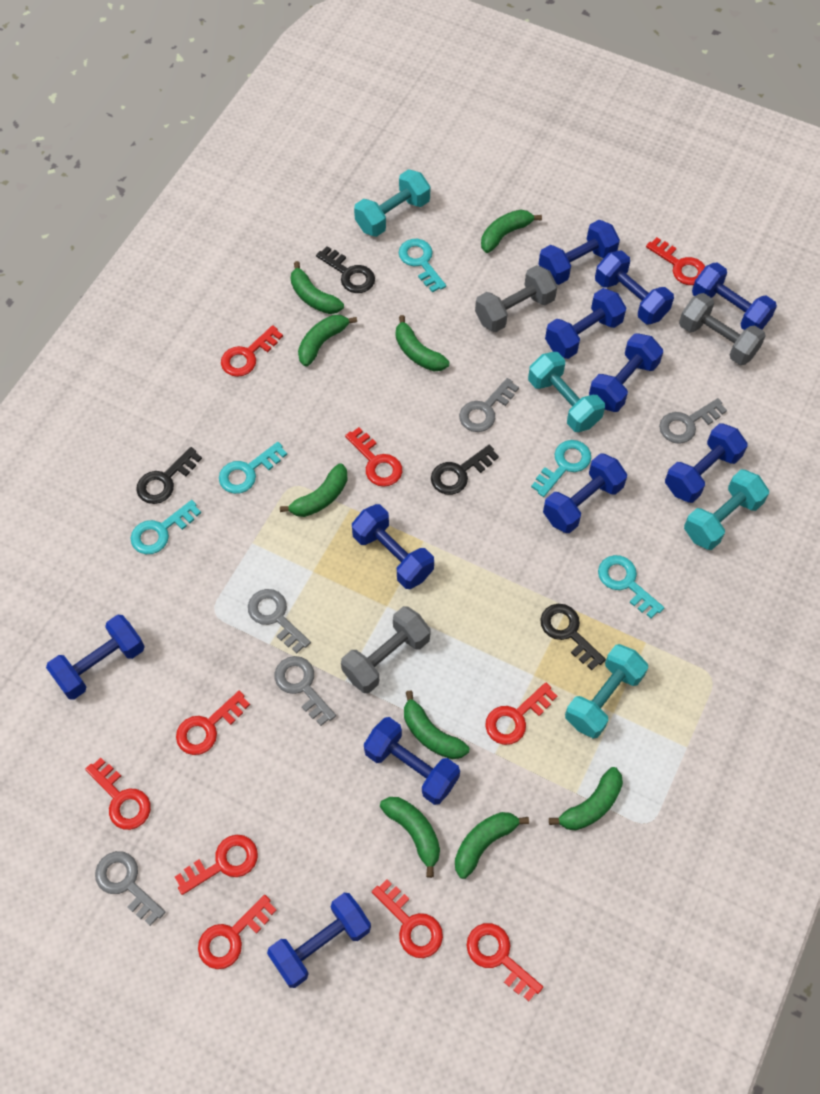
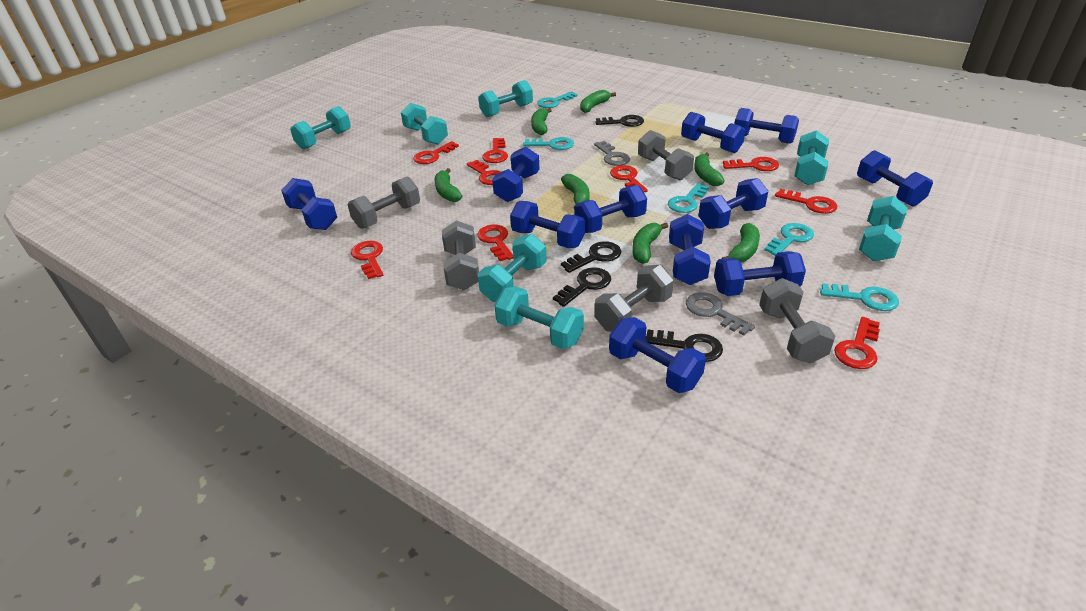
green banana: 9 -> 7
grey dumbbell: 3 -> 5
grey key: 5 -> 2
red key: 10 -> 9
turquoise dumbbell: 4 -> 7

